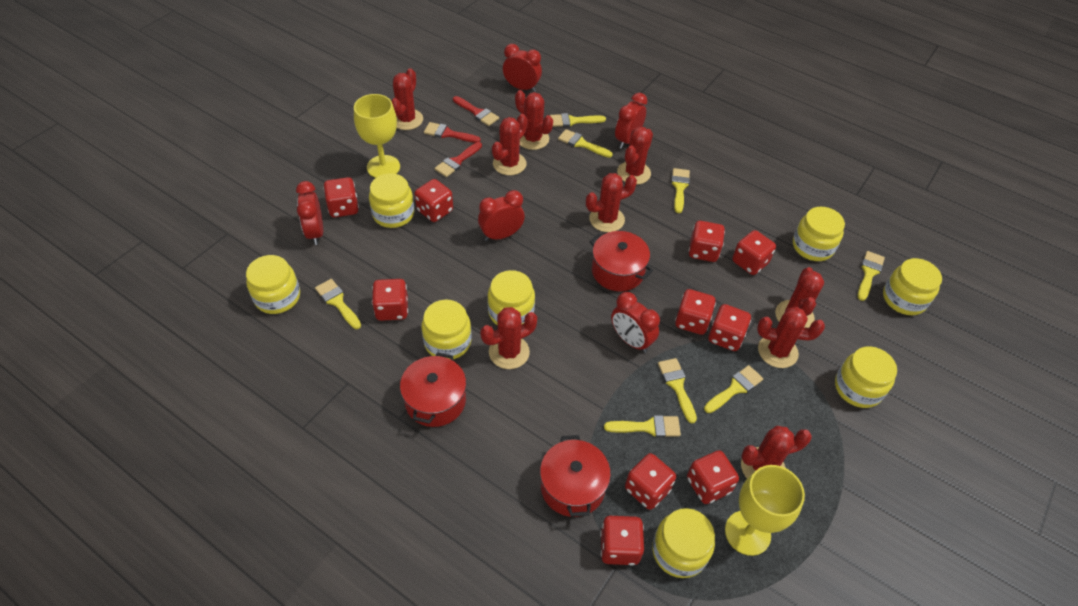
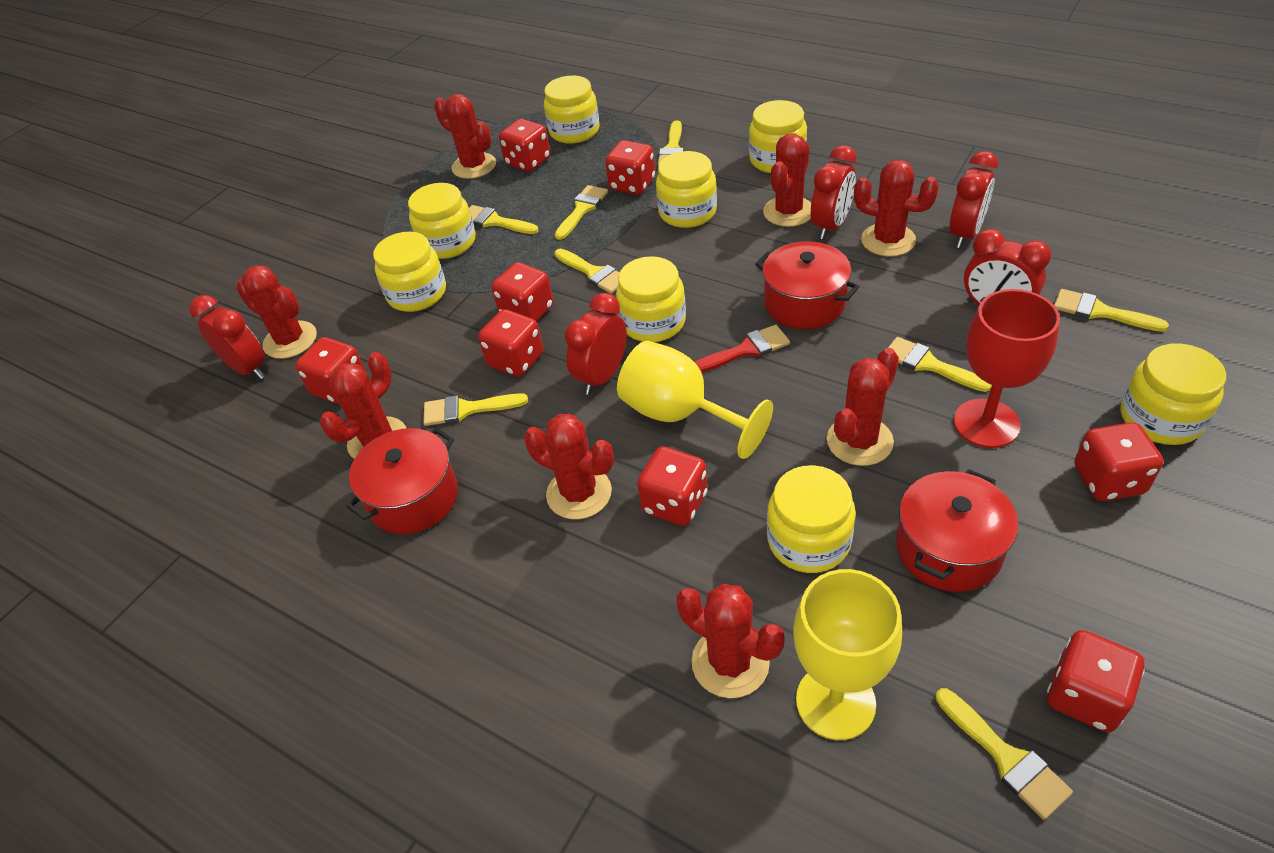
red brush: 3 -> 1
red cactus: 9 -> 8
red dice: 10 -> 8
red goblet: 0 -> 1

